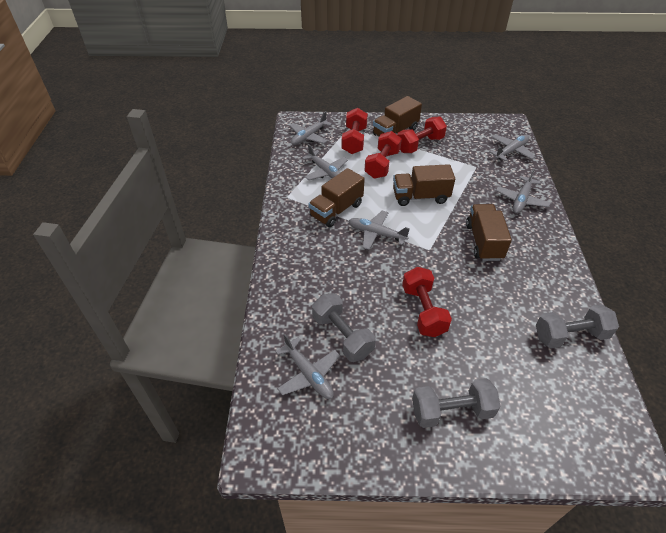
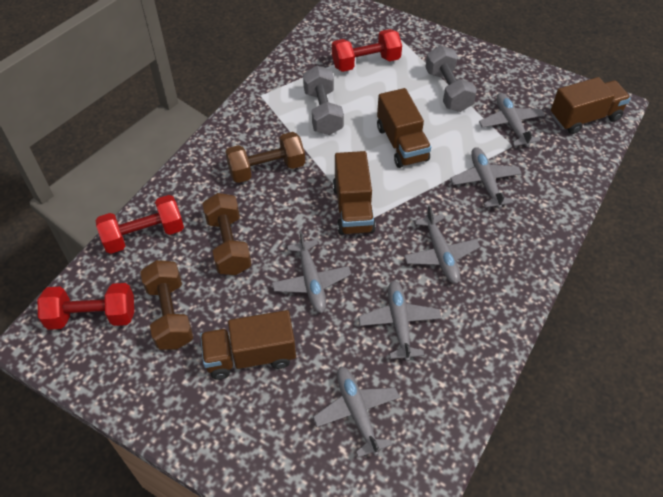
brown dumbbell: 0 -> 3
grey dumbbell: 3 -> 2
red dumbbell: 4 -> 3

